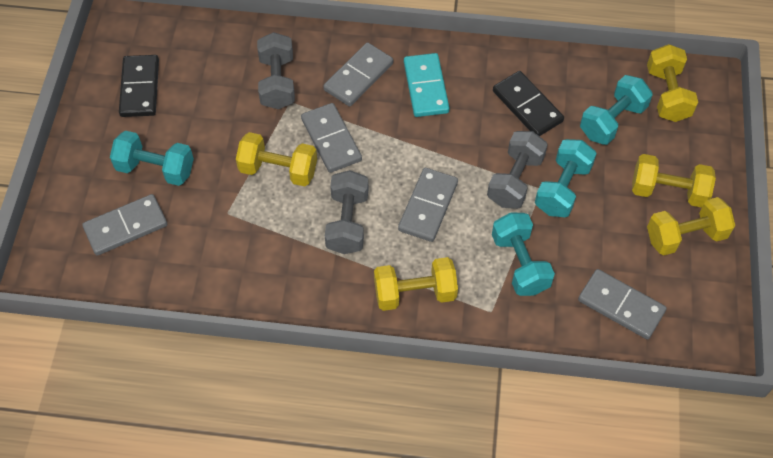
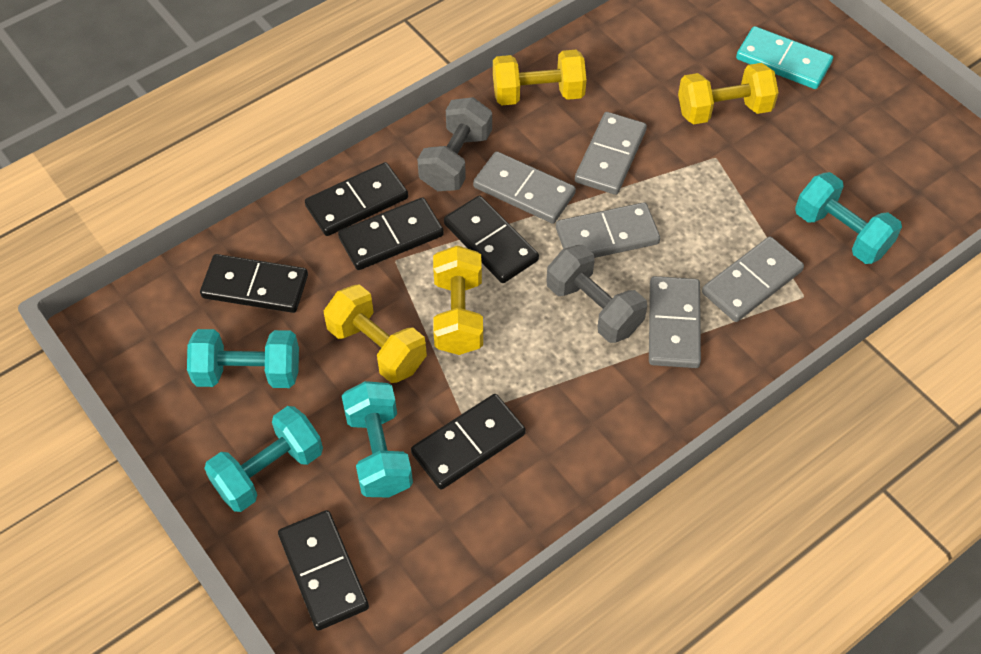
black domino: 2 -> 6
grey dumbbell: 3 -> 2
yellow dumbbell: 5 -> 4

